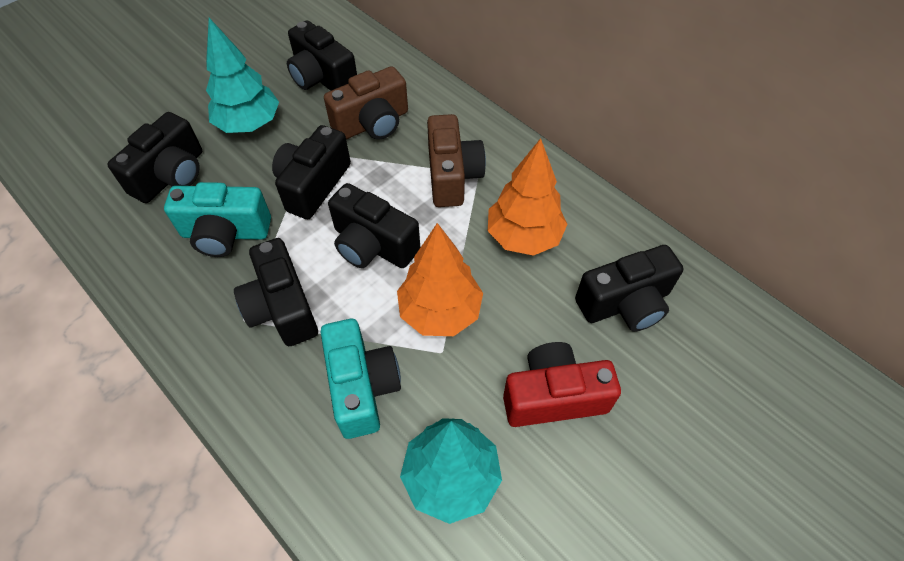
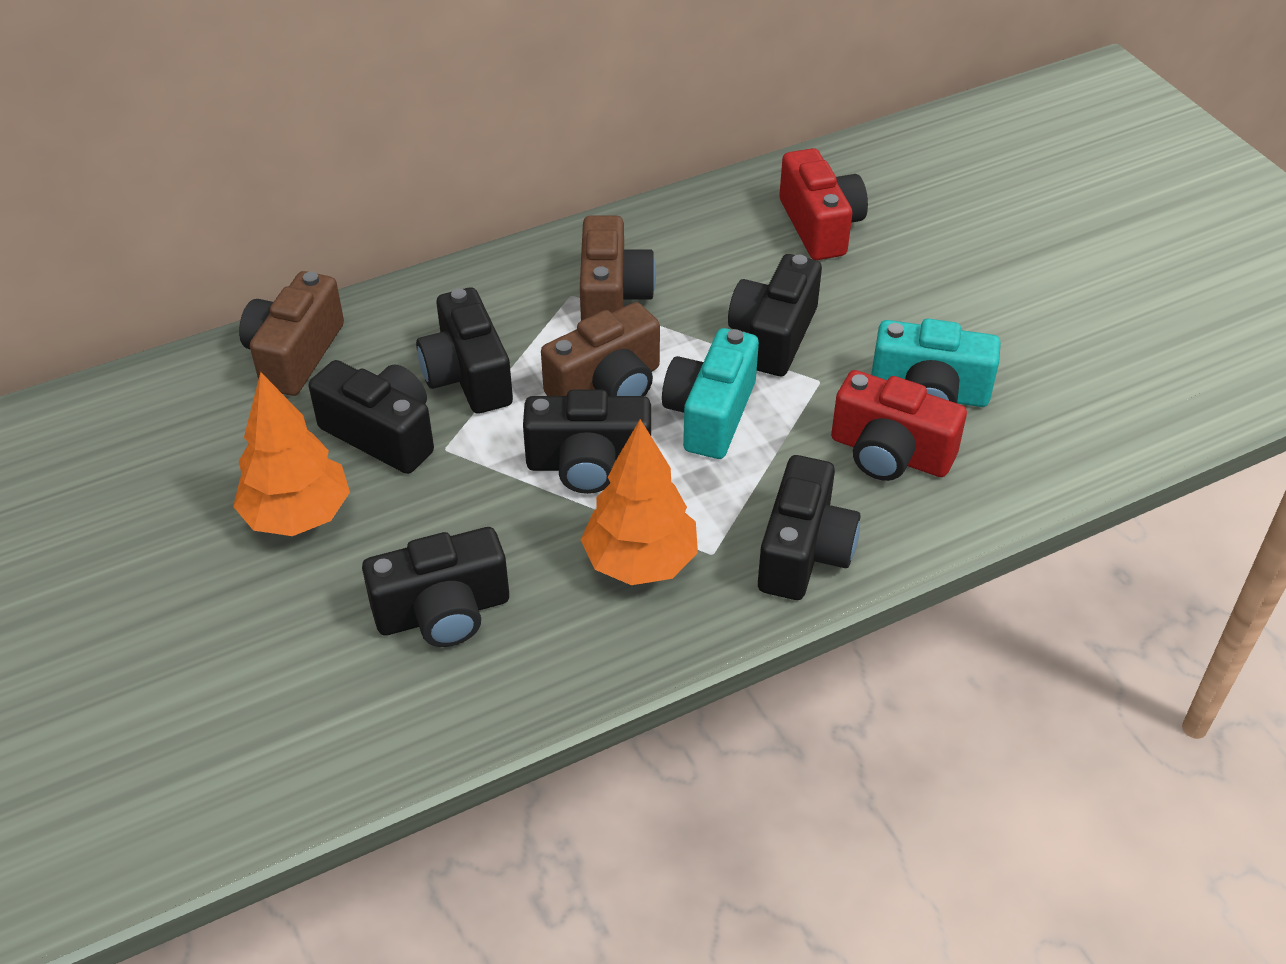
brown camera: 2 -> 3
red camera: 1 -> 2
turquoise tree: 2 -> 0

